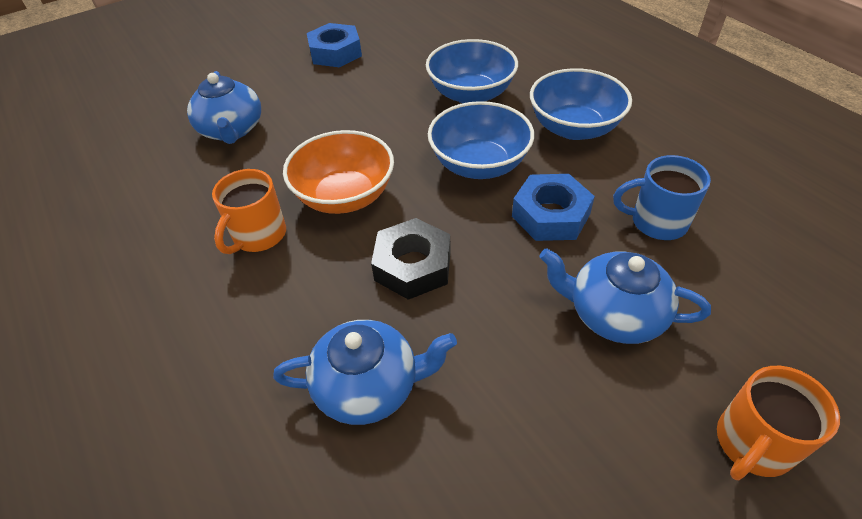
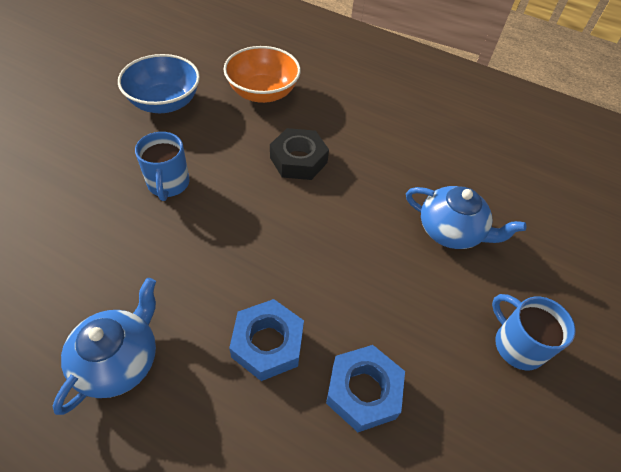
blue bowl: 3 -> 1
blue mug: 1 -> 2
blue teapot: 3 -> 2
orange mug: 2 -> 0

